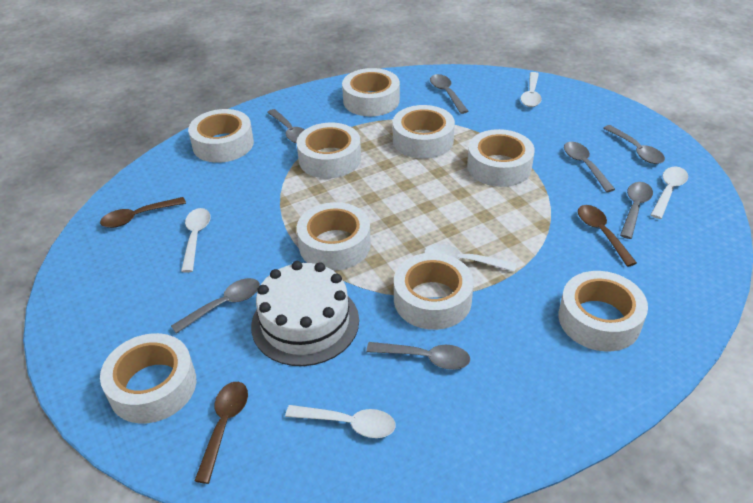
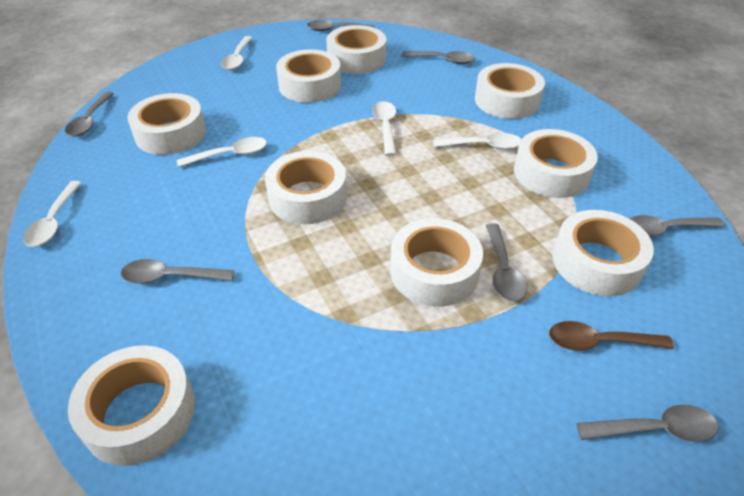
brown spoon: 3 -> 1
white cake: 1 -> 0

